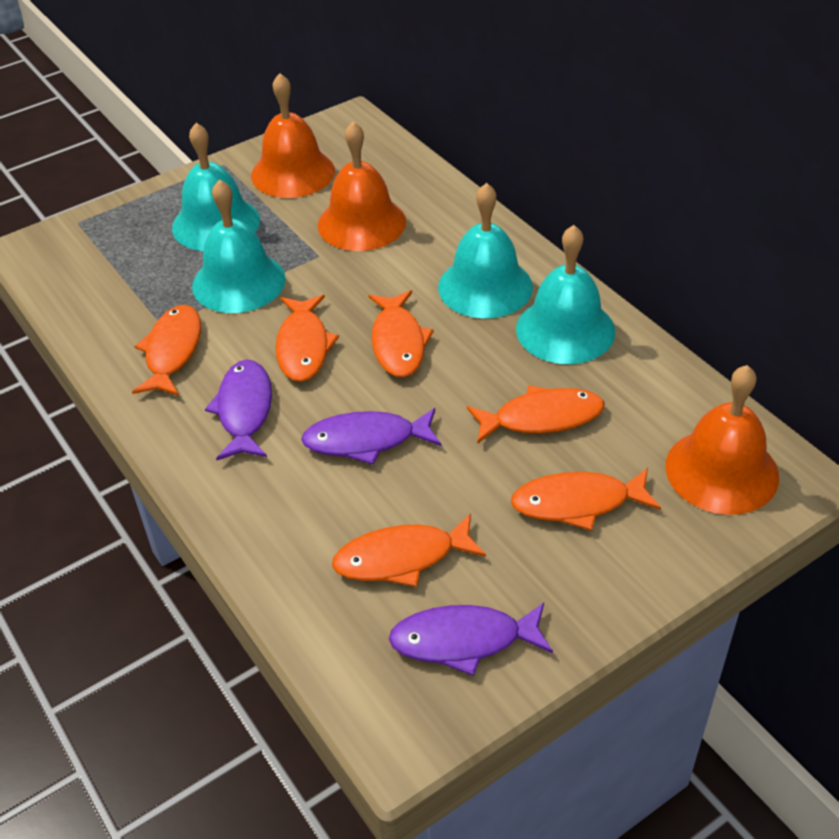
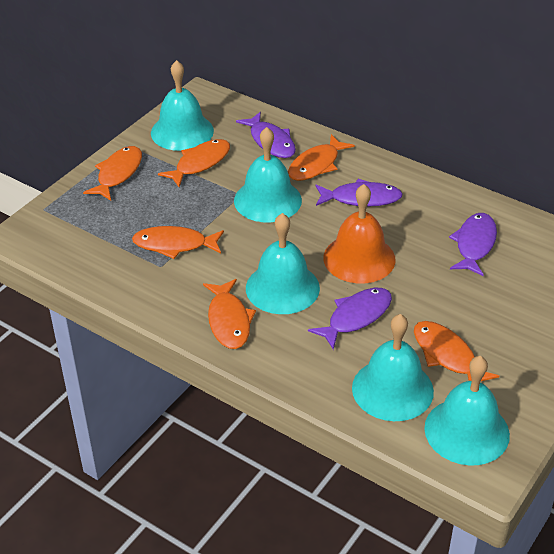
orange bell: 3 -> 1
purple fish: 3 -> 4
turquoise bell: 4 -> 5

